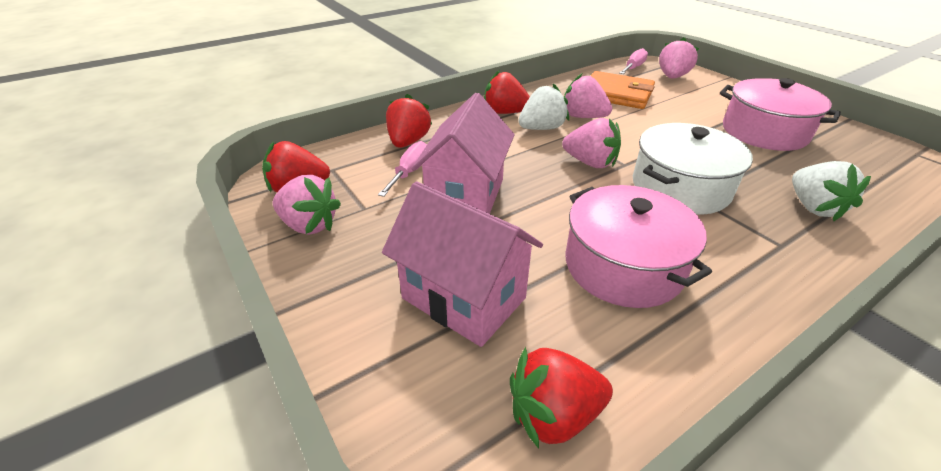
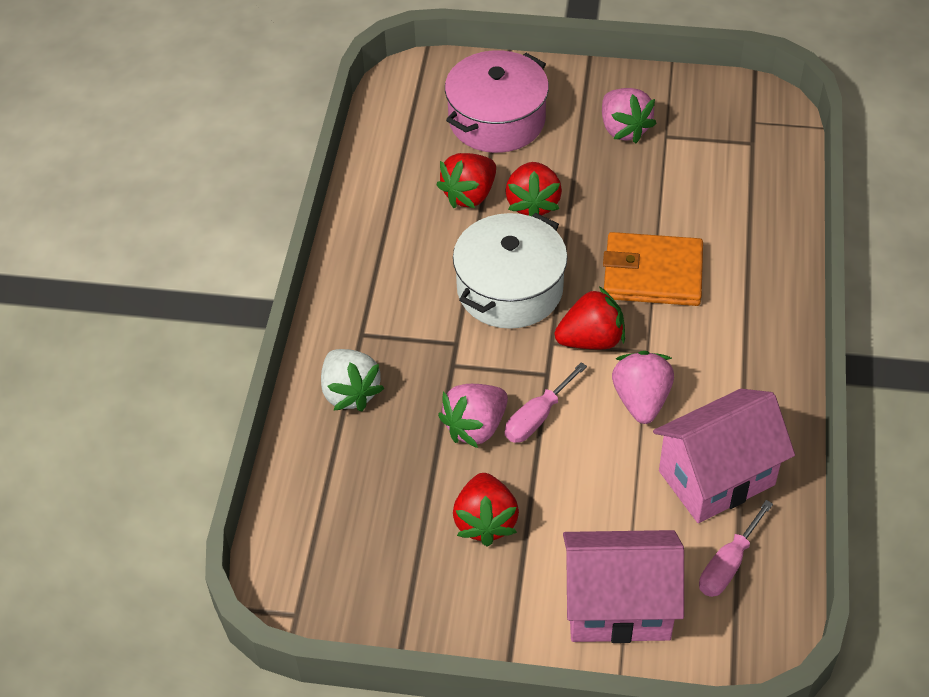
pink pot: 2 -> 1
pink strawberry: 4 -> 3
white strawberry: 2 -> 1

